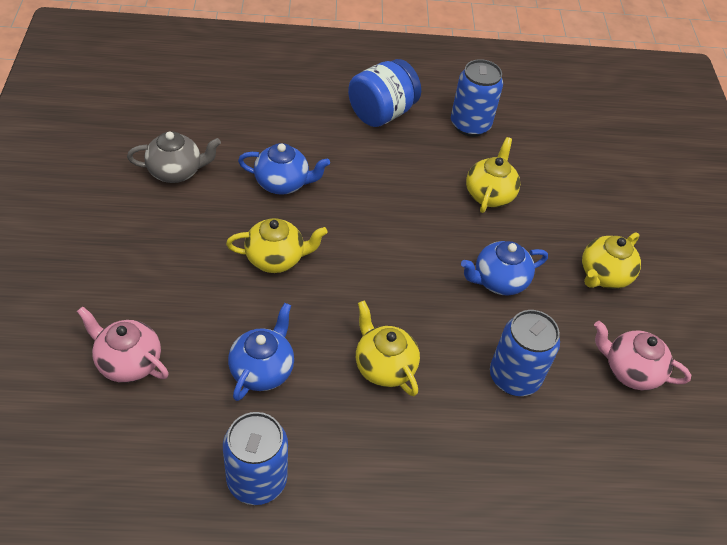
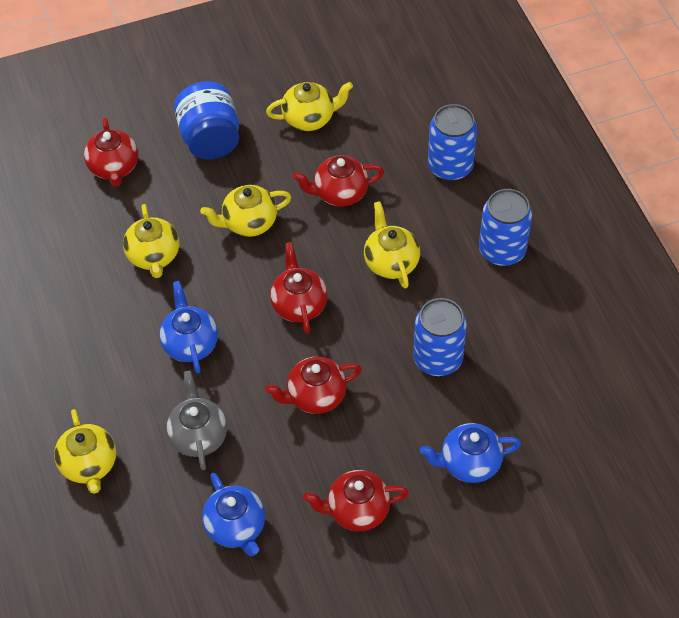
pink teapot: 2 -> 0
red teapot: 0 -> 5
yellow teapot: 4 -> 5

